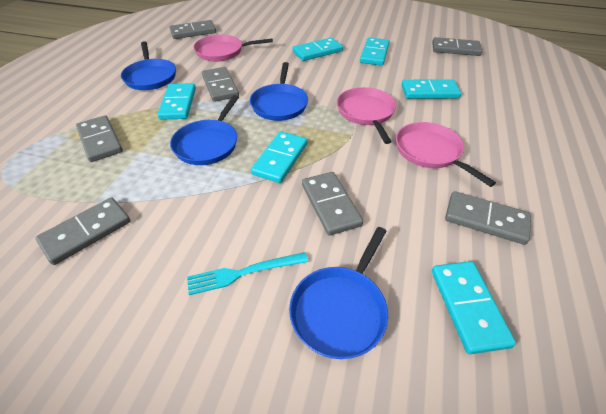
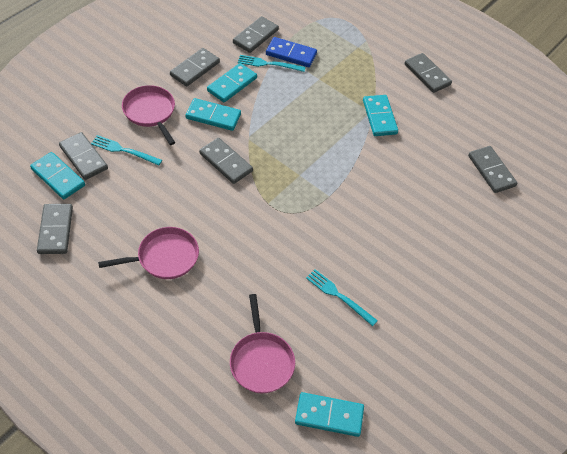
blue domino: 0 -> 1
blue pan: 4 -> 0
turquoise domino: 6 -> 5
turquoise fork: 1 -> 3

